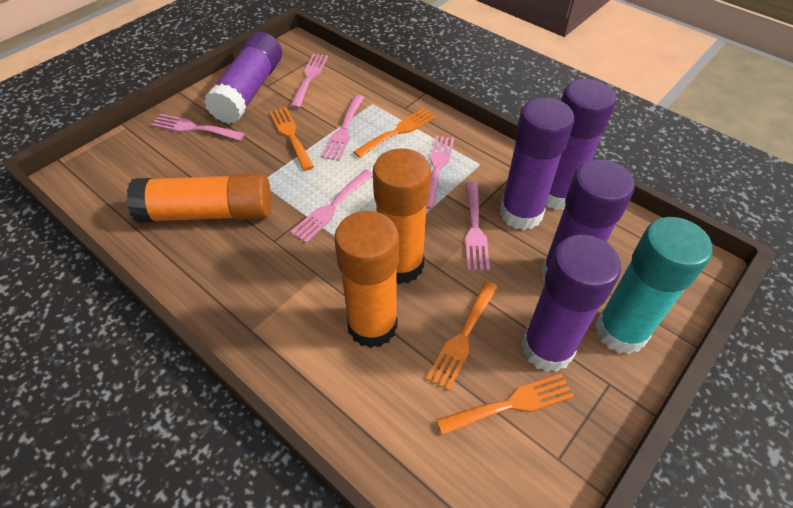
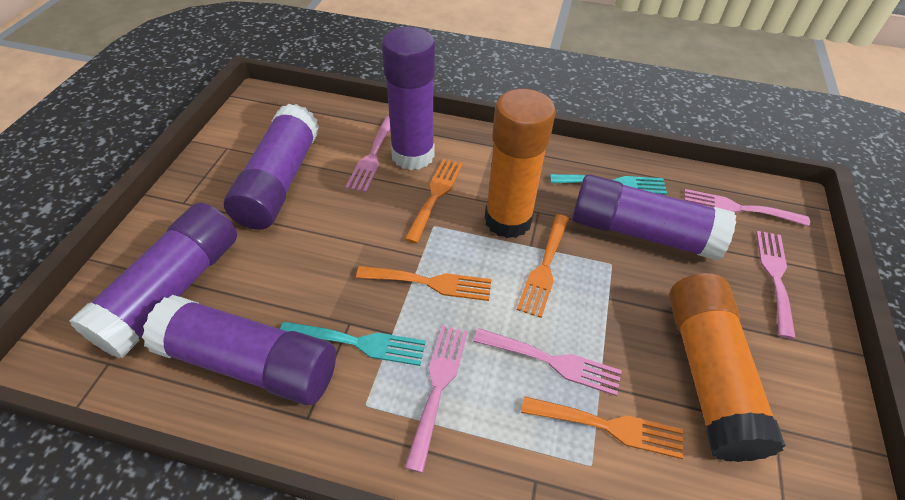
orange glue stick: 3 -> 2
pink fork: 6 -> 5
turquoise fork: 0 -> 2
turquoise glue stick: 1 -> 0

